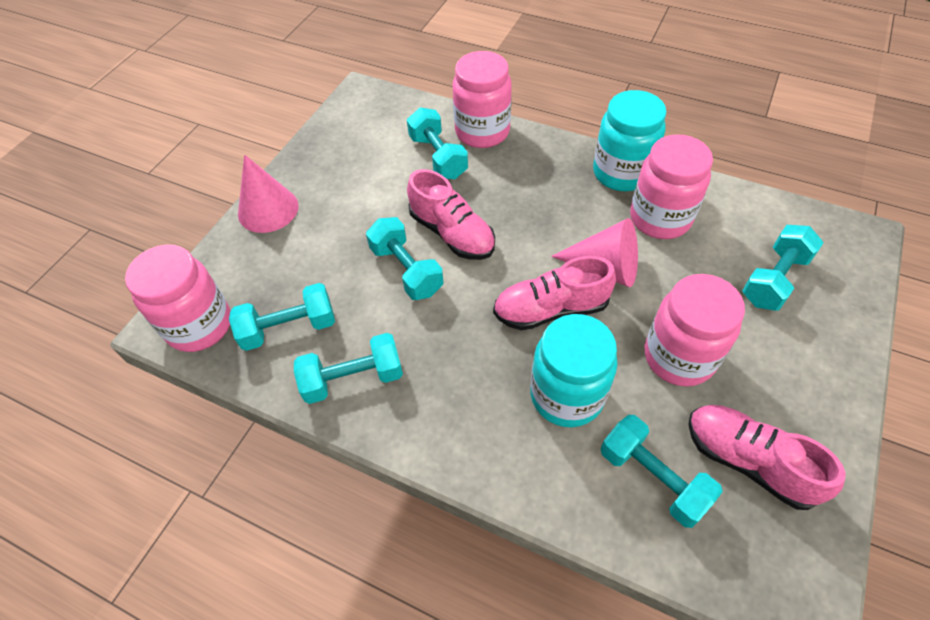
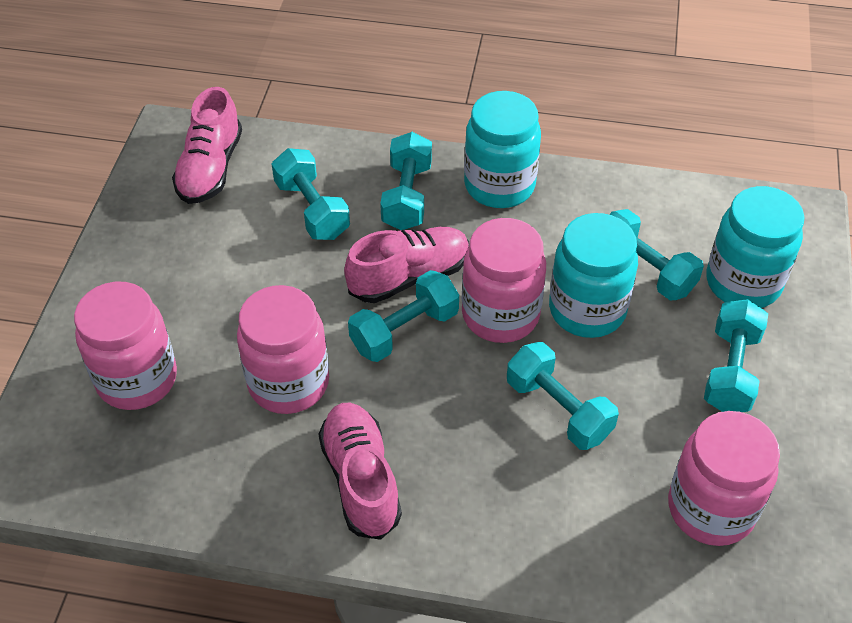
pink cone: 2 -> 0
turquoise jar: 2 -> 3

